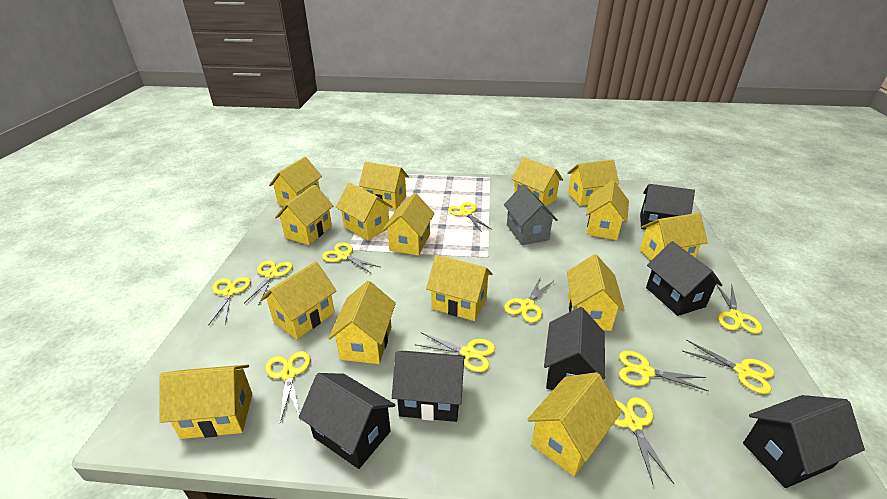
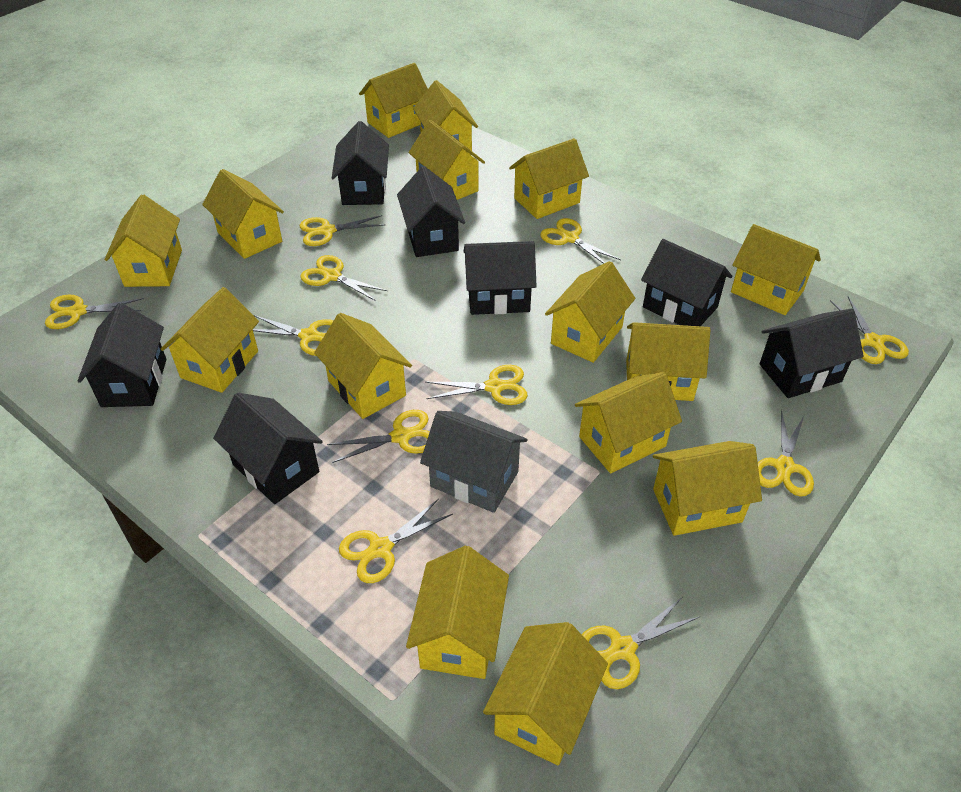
black house: 6 -> 7

